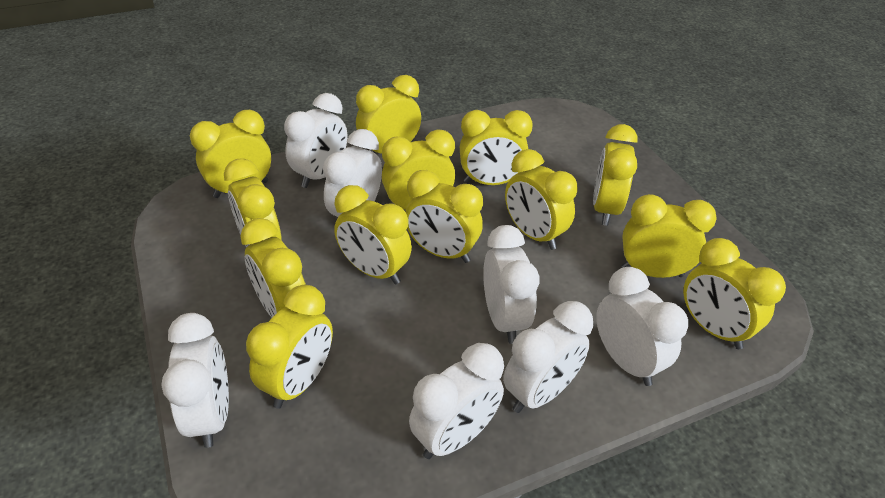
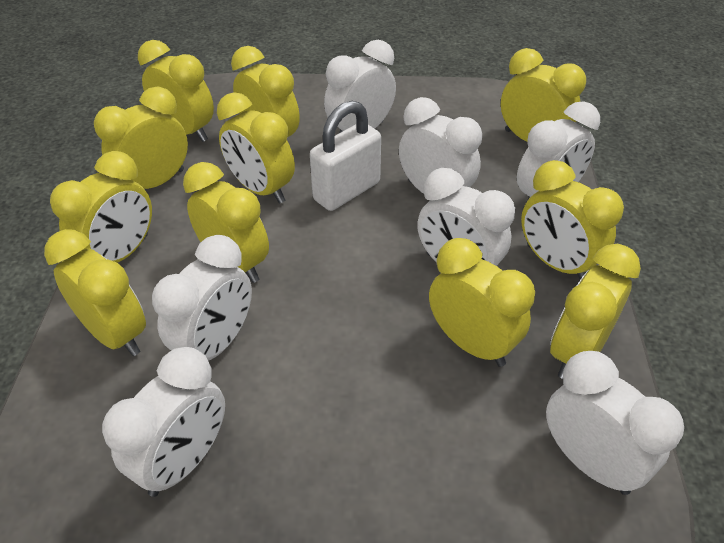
white padlock: 0 -> 1
yellow clock: 13 -> 11

